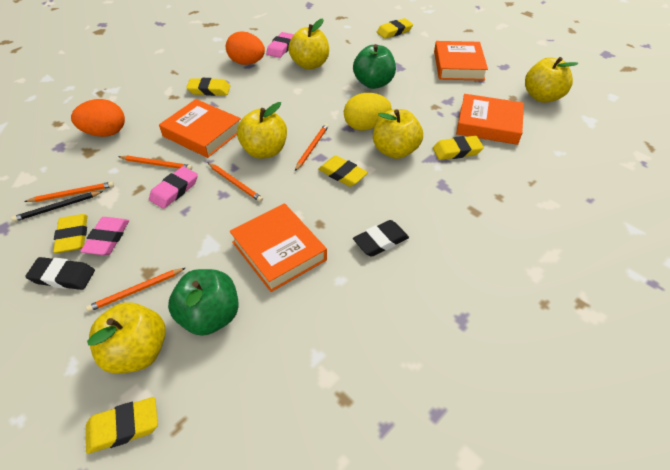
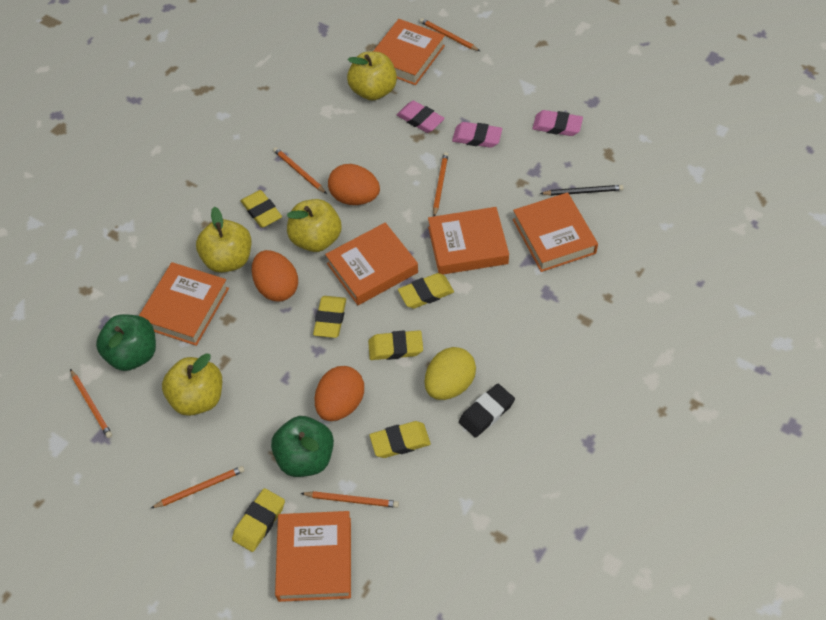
black eraser: 2 -> 1
orange book: 4 -> 6
orange egg: 2 -> 3
orange pencil: 5 -> 6
yellow apple: 5 -> 4

